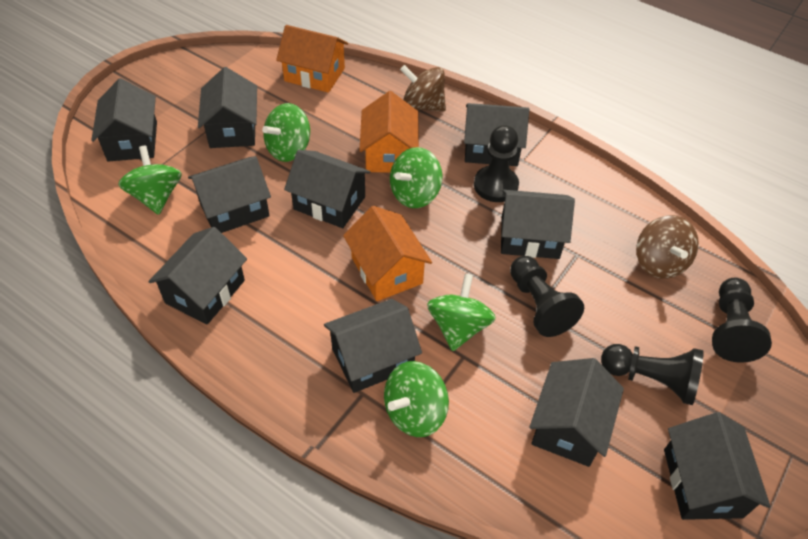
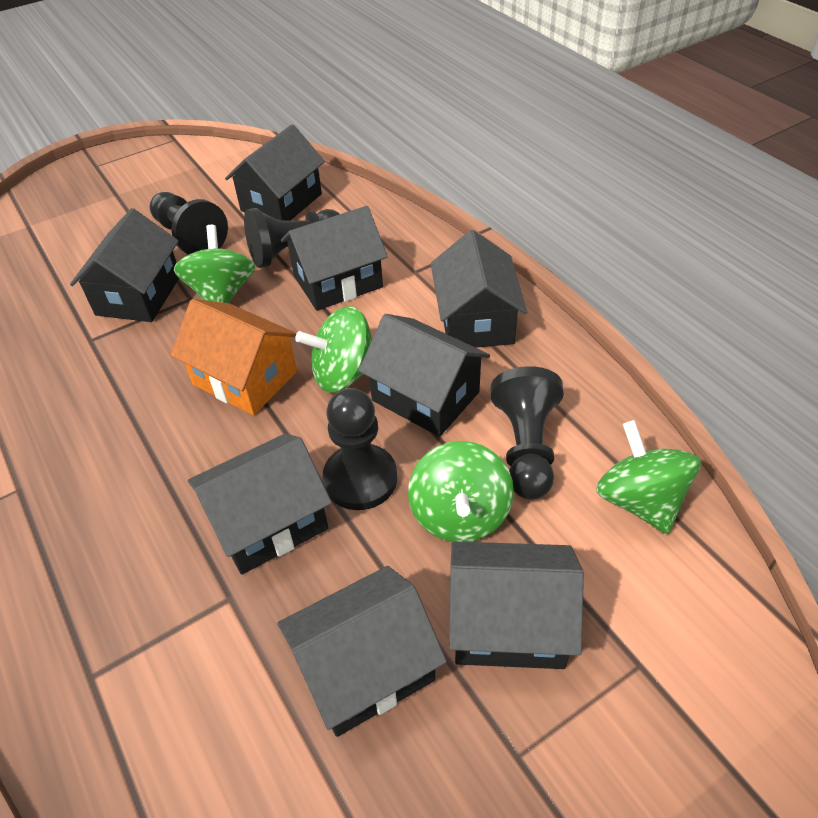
black house: 10 -> 8
brown spinning top: 2 -> 0
green spinning top: 5 -> 4
orange house: 3 -> 1

